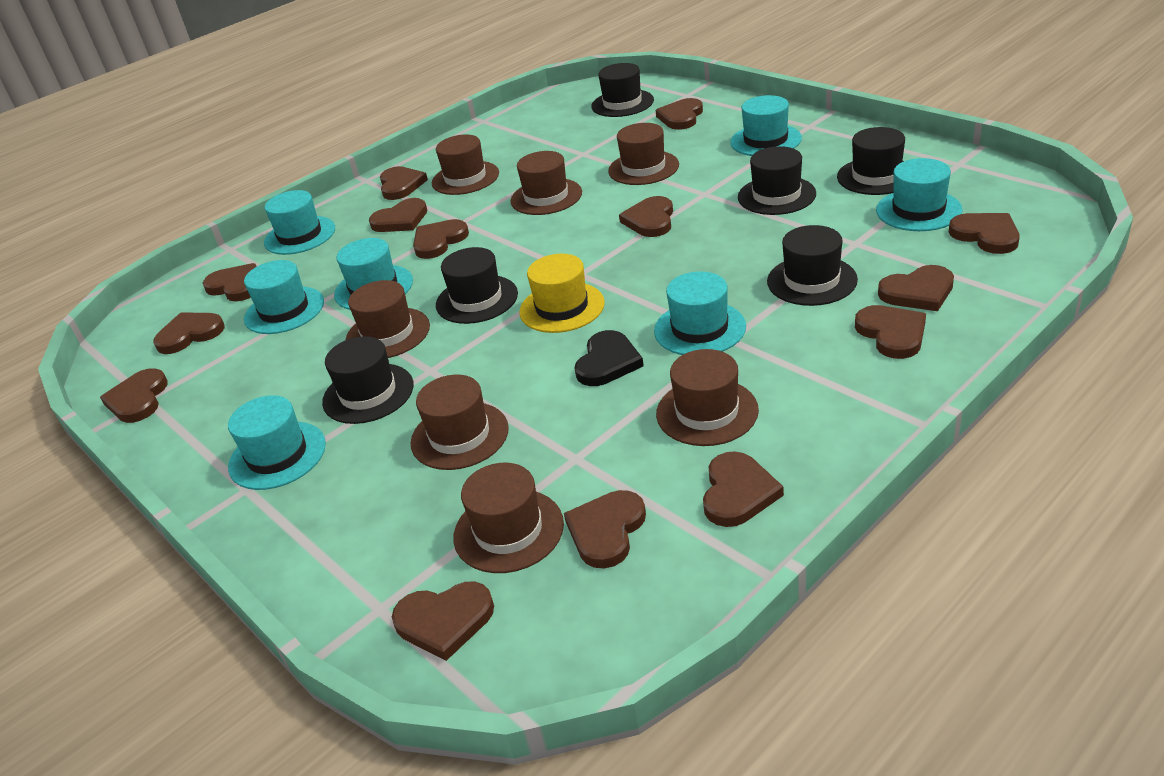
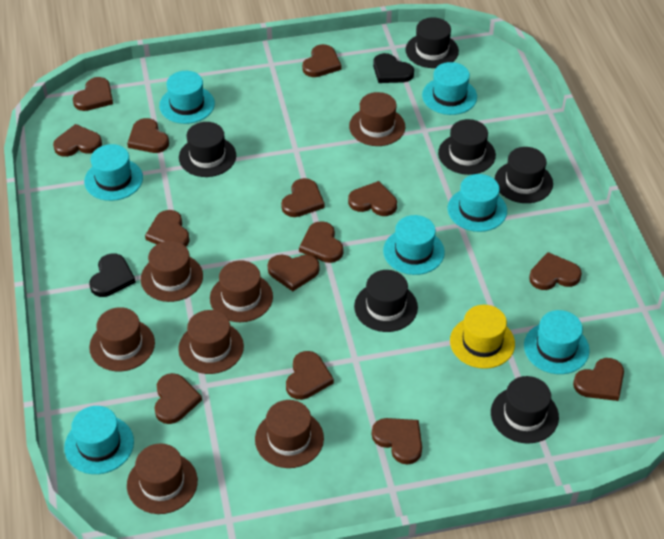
black heart: 1 -> 2

